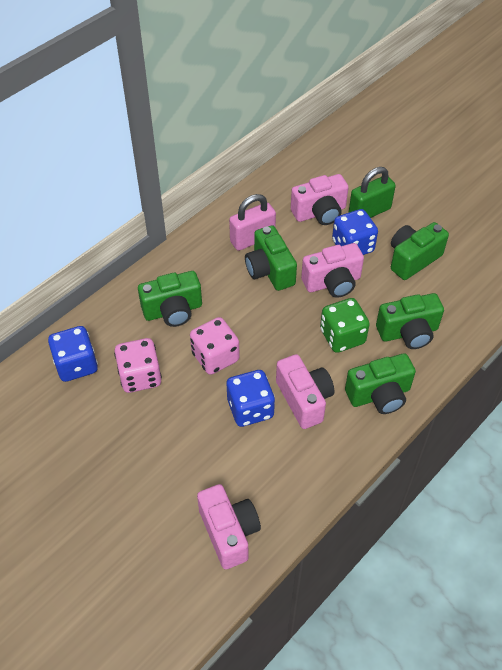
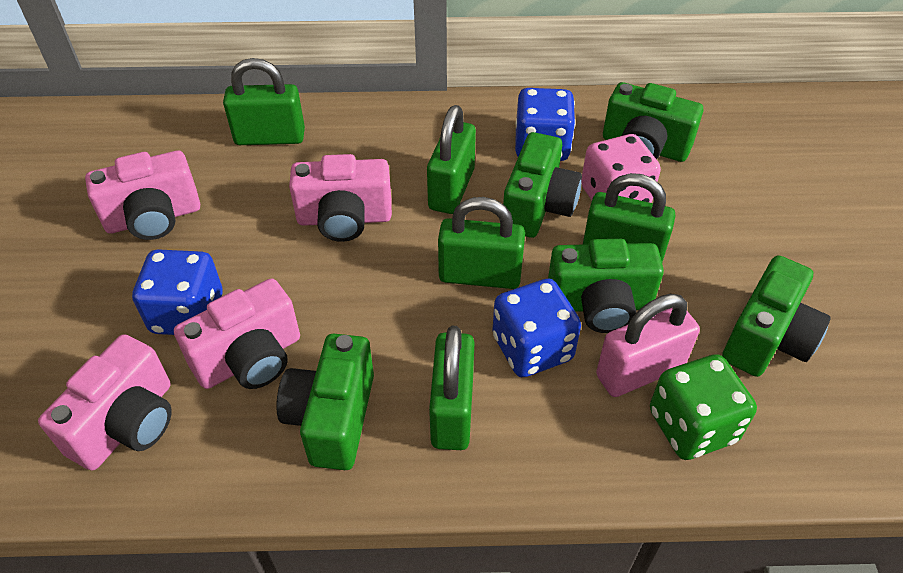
green padlock: 1 -> 5
pink dice: 2 -> 1

